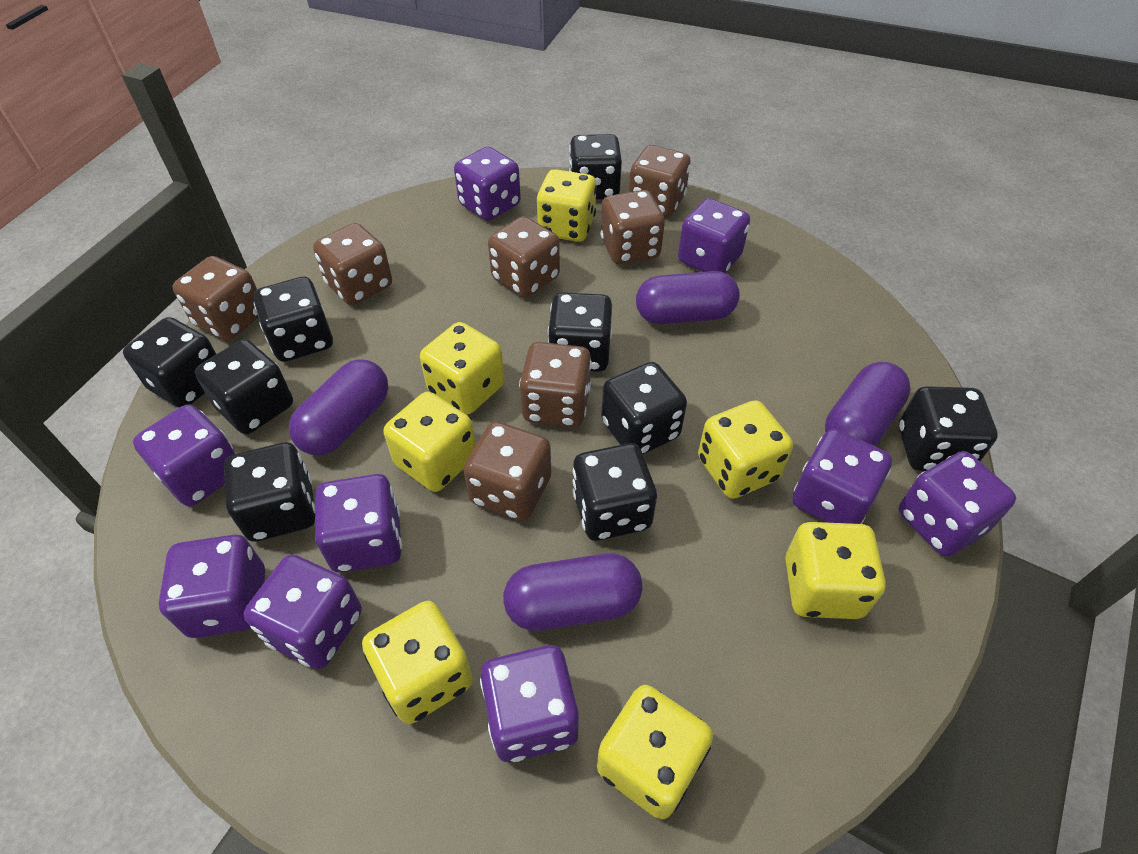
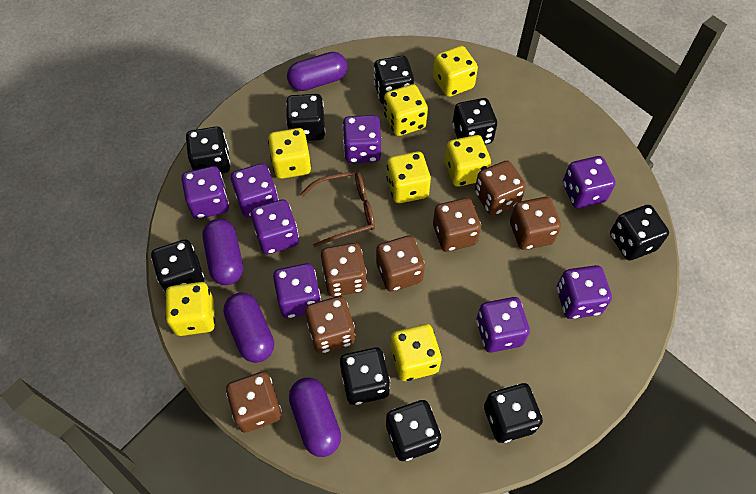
brown glasses: 0 -> 1
purple dice: 9 -> 8

